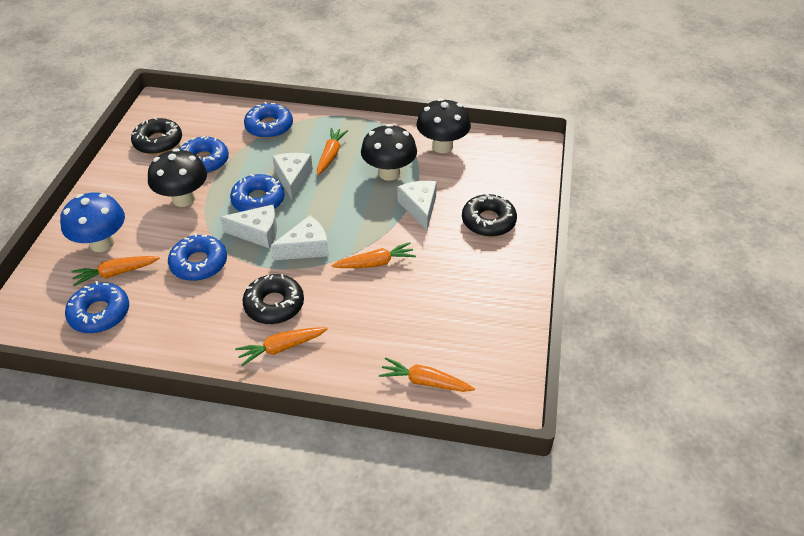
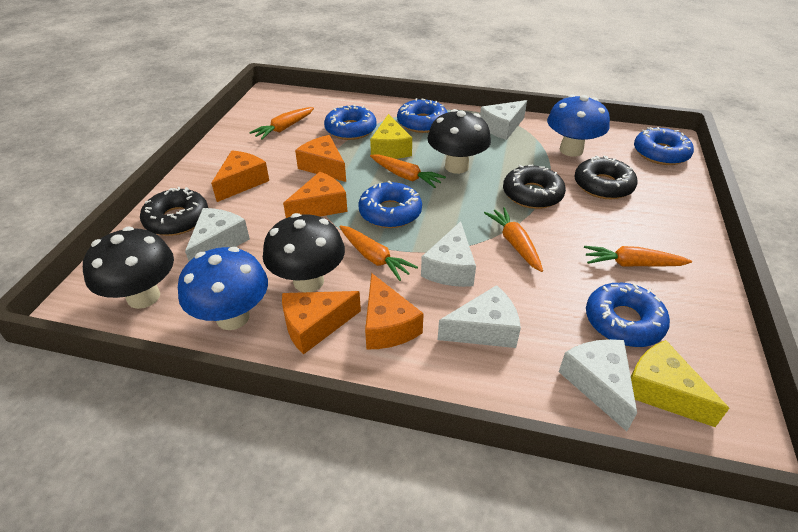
blue mushroom: 1 -> 2
orange cheese: 0 -> 5
white cheese: 4 -> 5
yellow cheese: 0 -> 2

